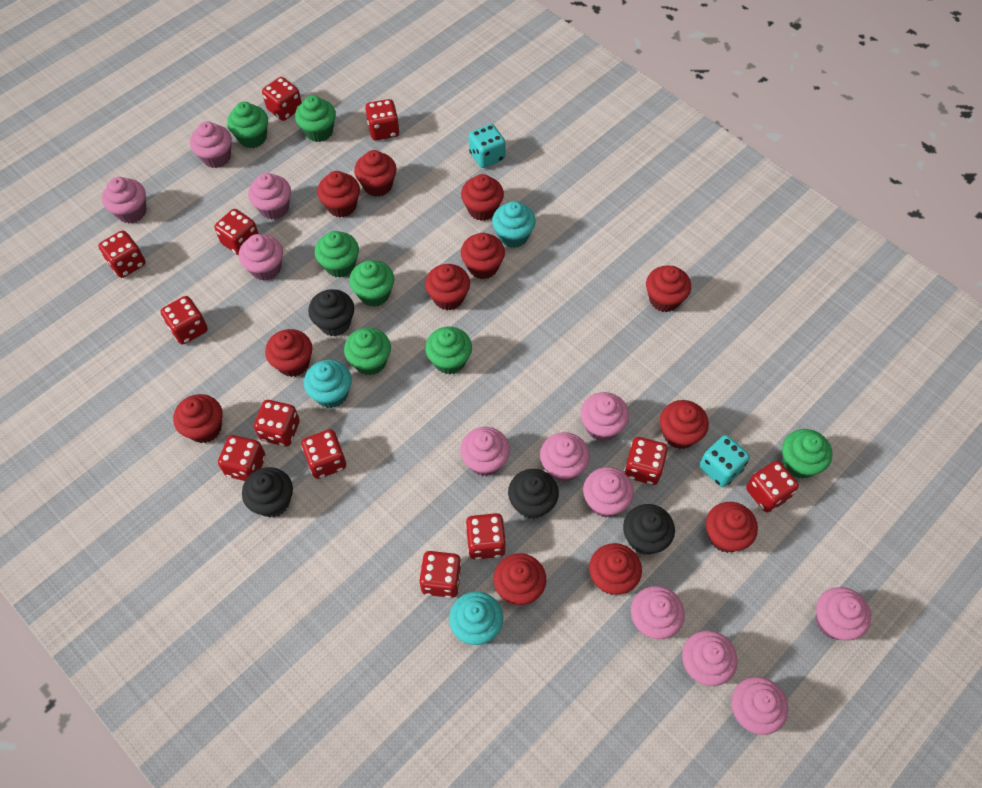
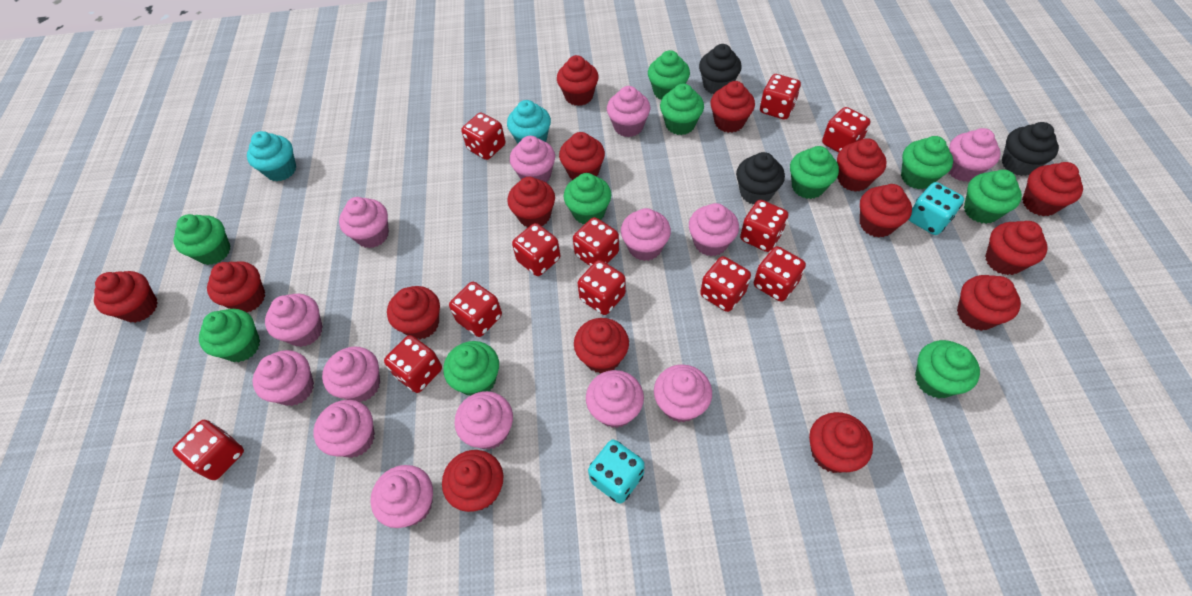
black cupcake: 4 -> 3
green cupcake: 7 -> 10
pink cupcake: 12 -> 14
red cupcake: 12 -> 15
turquoise cupcake: 3 -> 2

